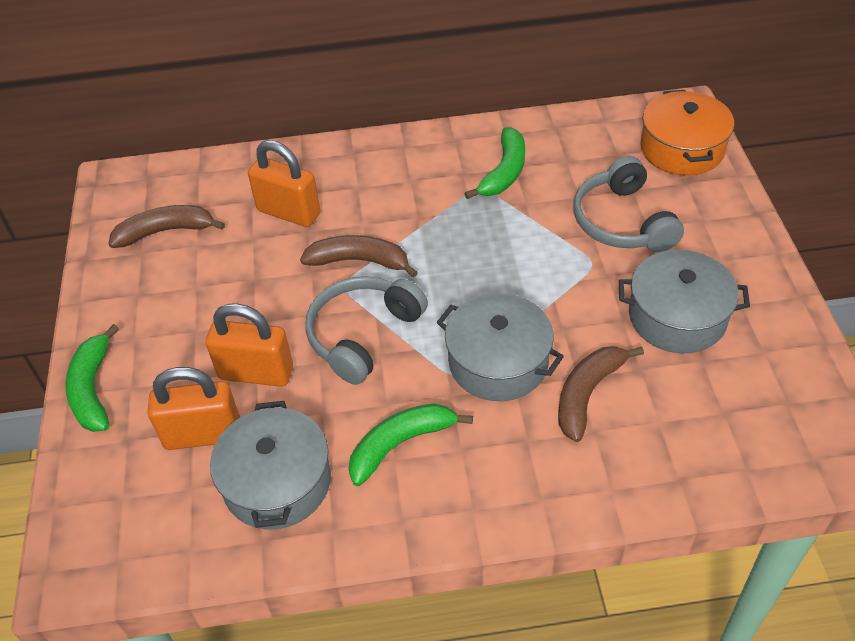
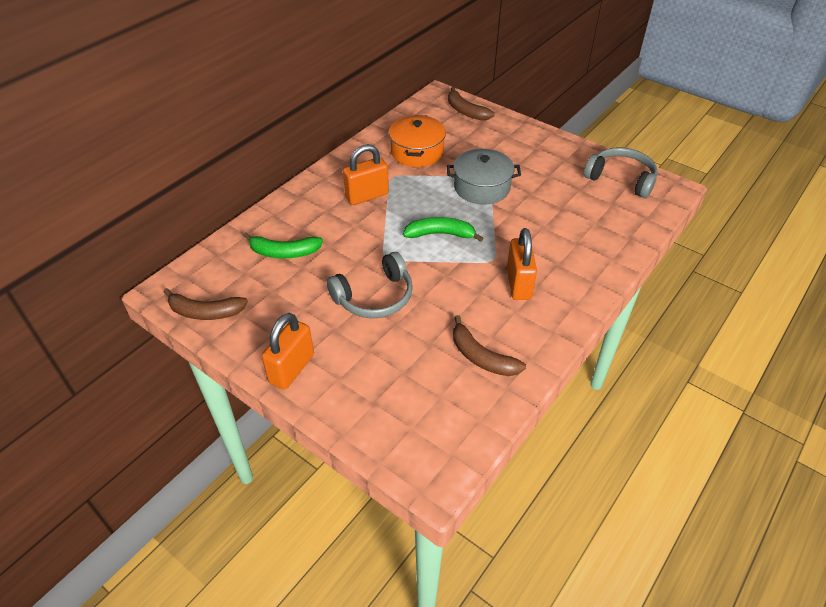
green banana: 3 -> 2
grey pot: 3 -> 1

